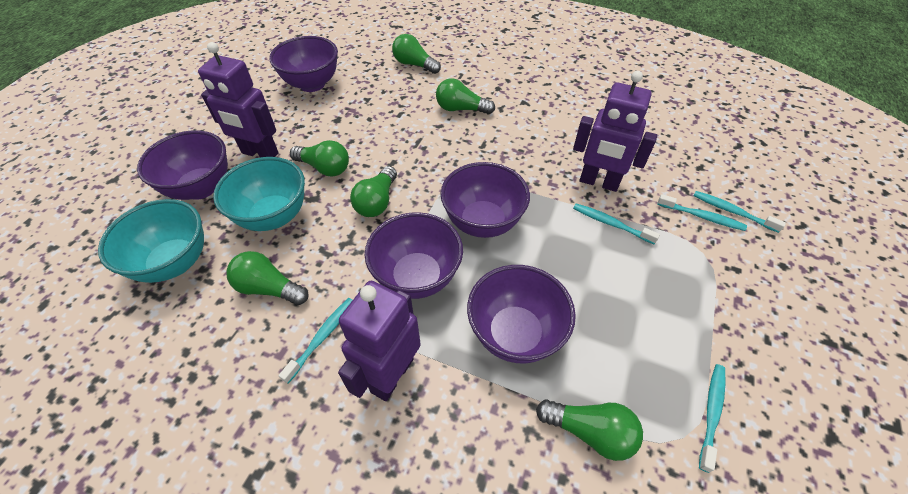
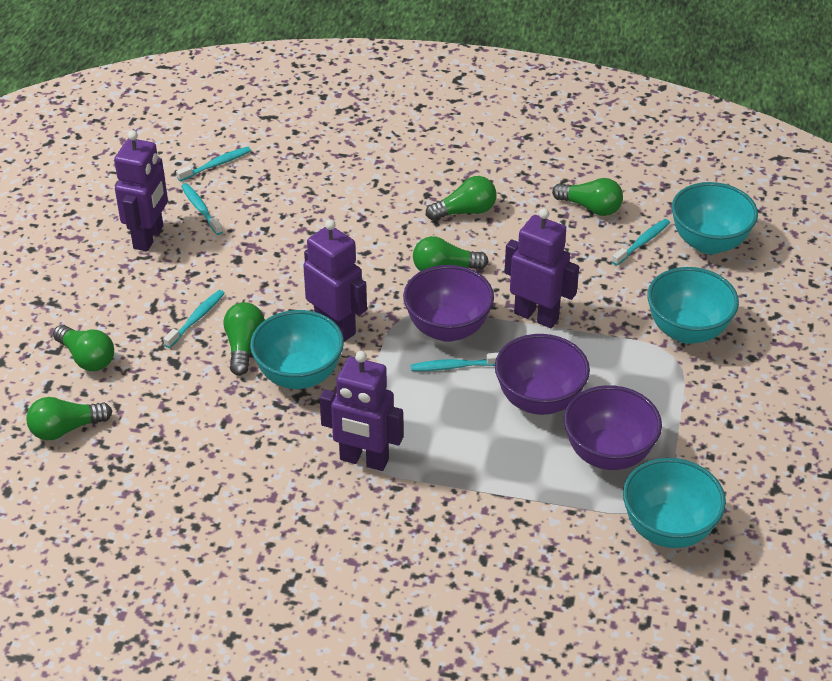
purple bowl: 5 -> 3
purple robot: 3 -> 4
turquoise bowl: 2 -> 4

